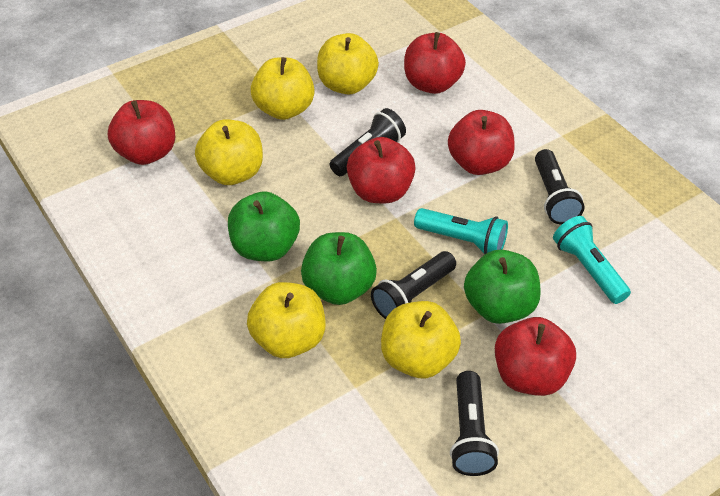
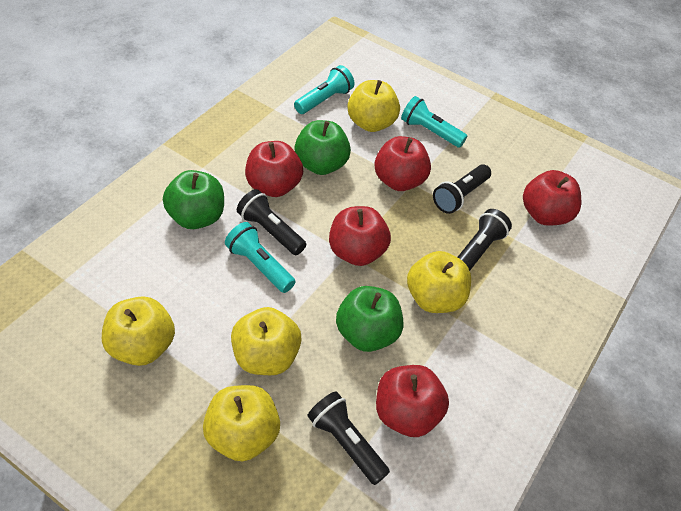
turquoise flashlight: 2 -> 3

